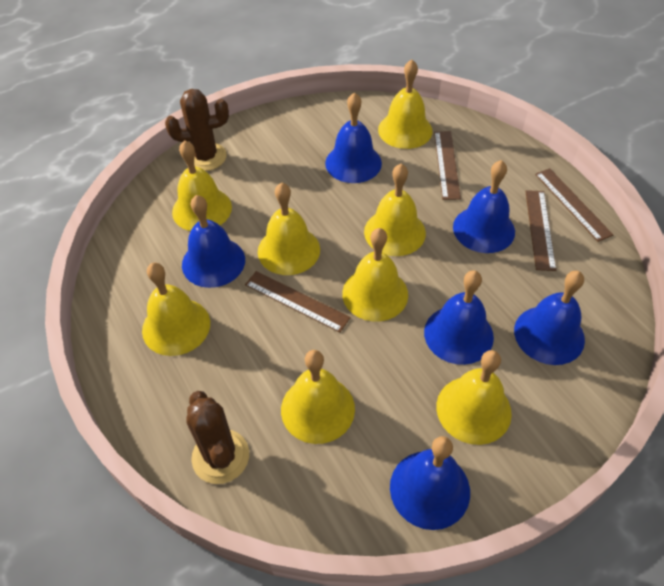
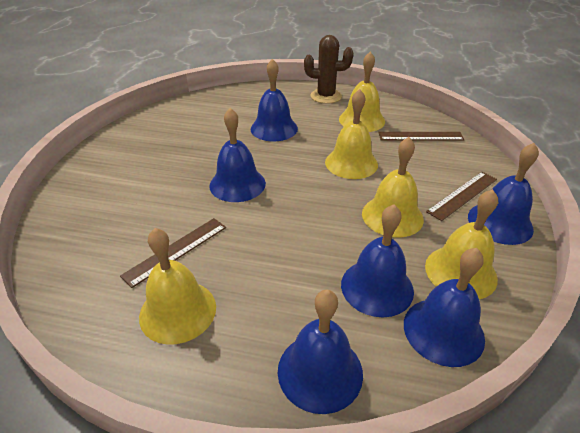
brown cactus: 2 -> 1
brown ruler: 4 -> 3
yellow bell: 8 -> 5

